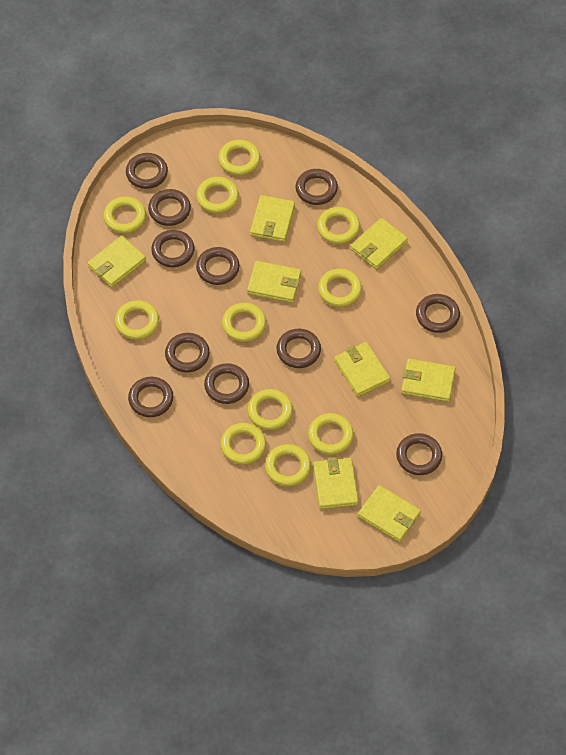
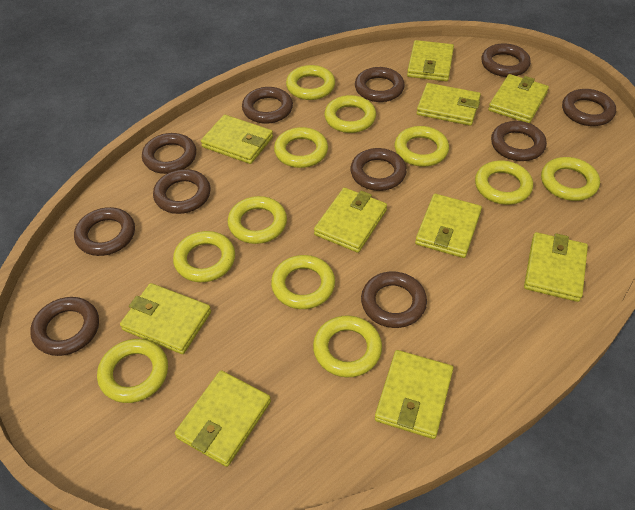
yellow wallet: 8 -> 10

